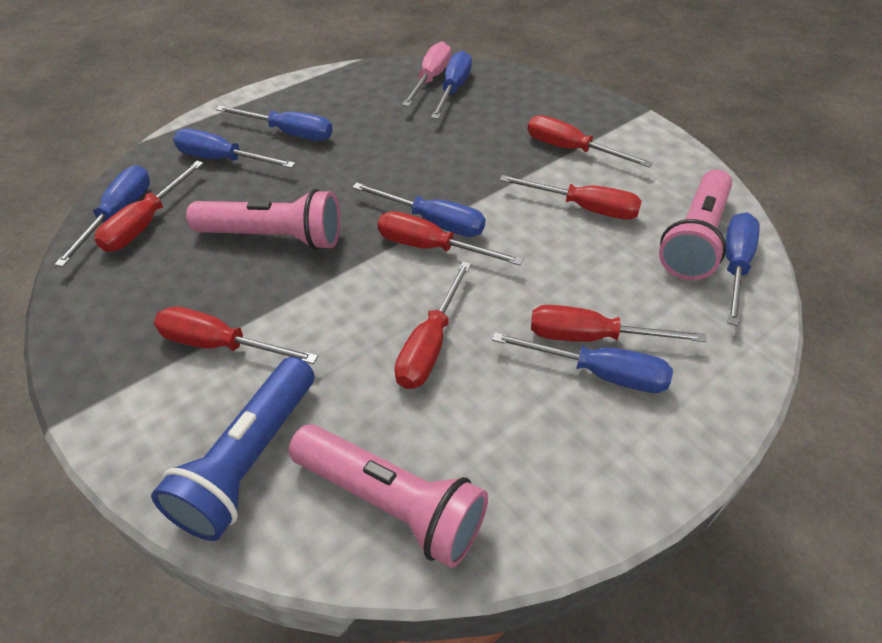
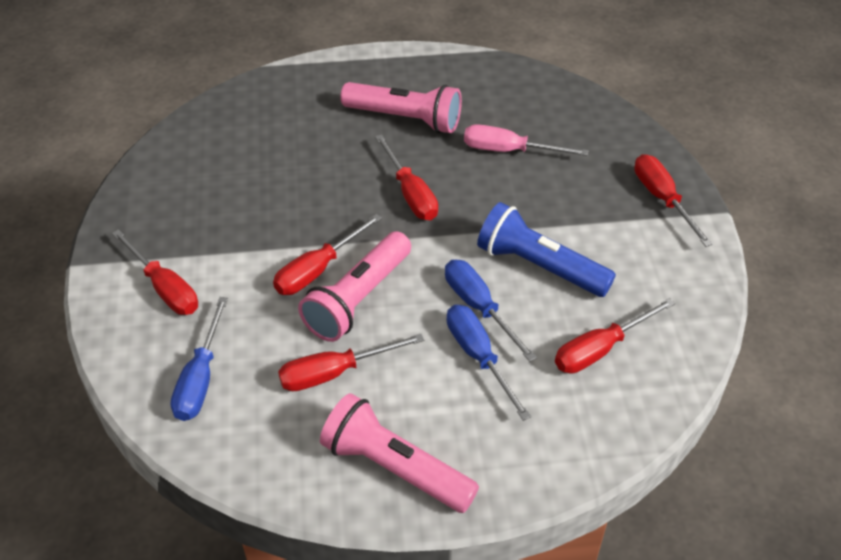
blue screwdriver: 7 -> 3
red screwdriver: 7 -> 6

